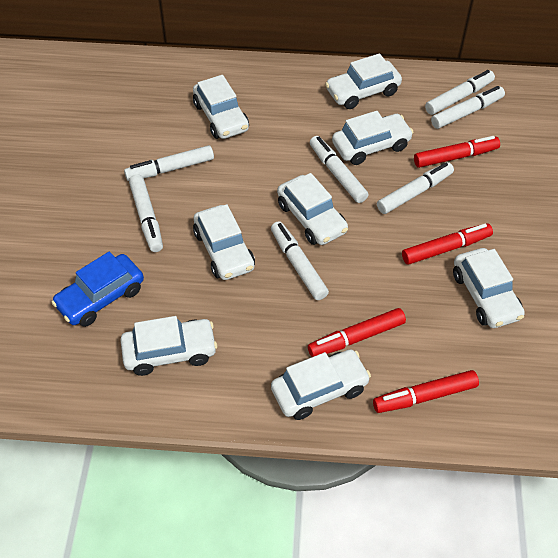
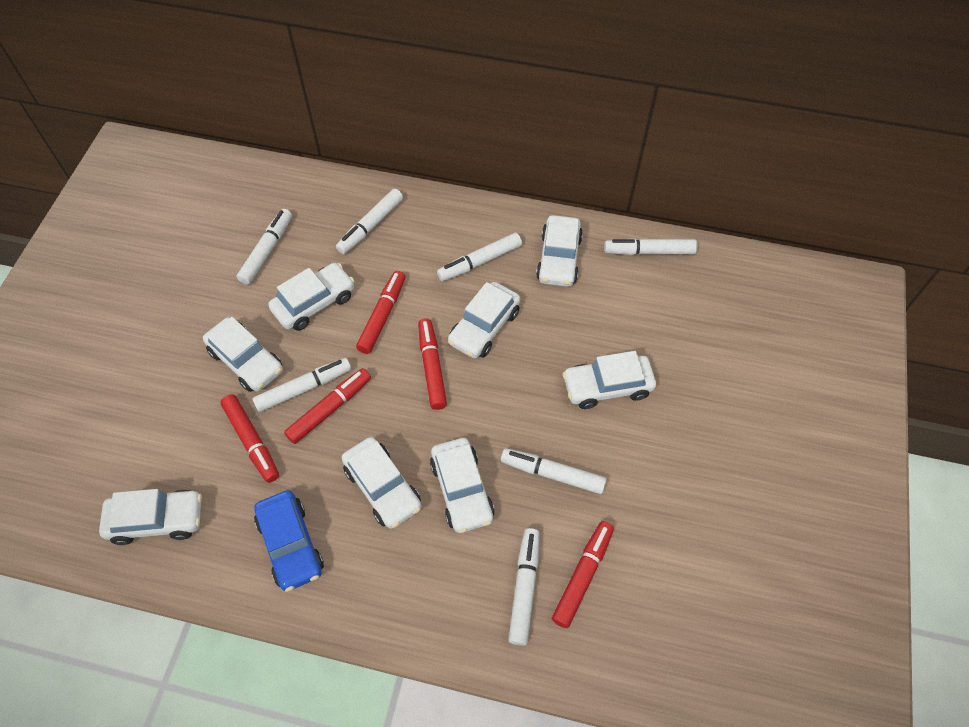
red marker: 4 -> 5

